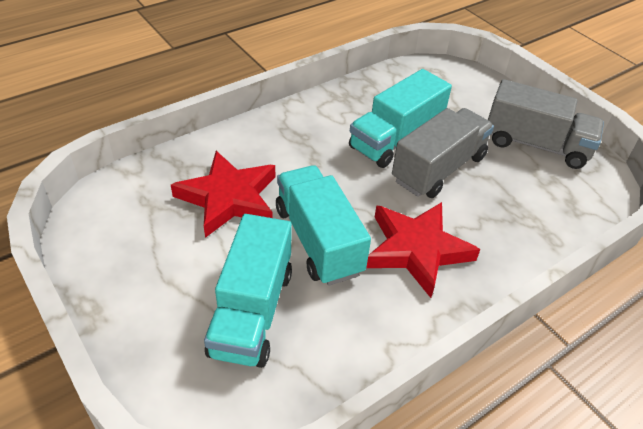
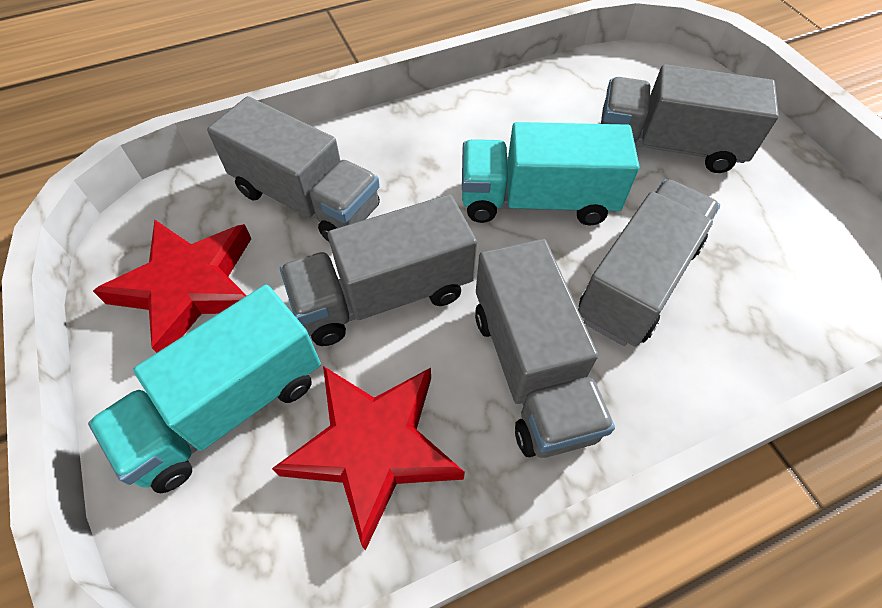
grey truck: 2 -> 5
turquoise truck: 3 -> 2

